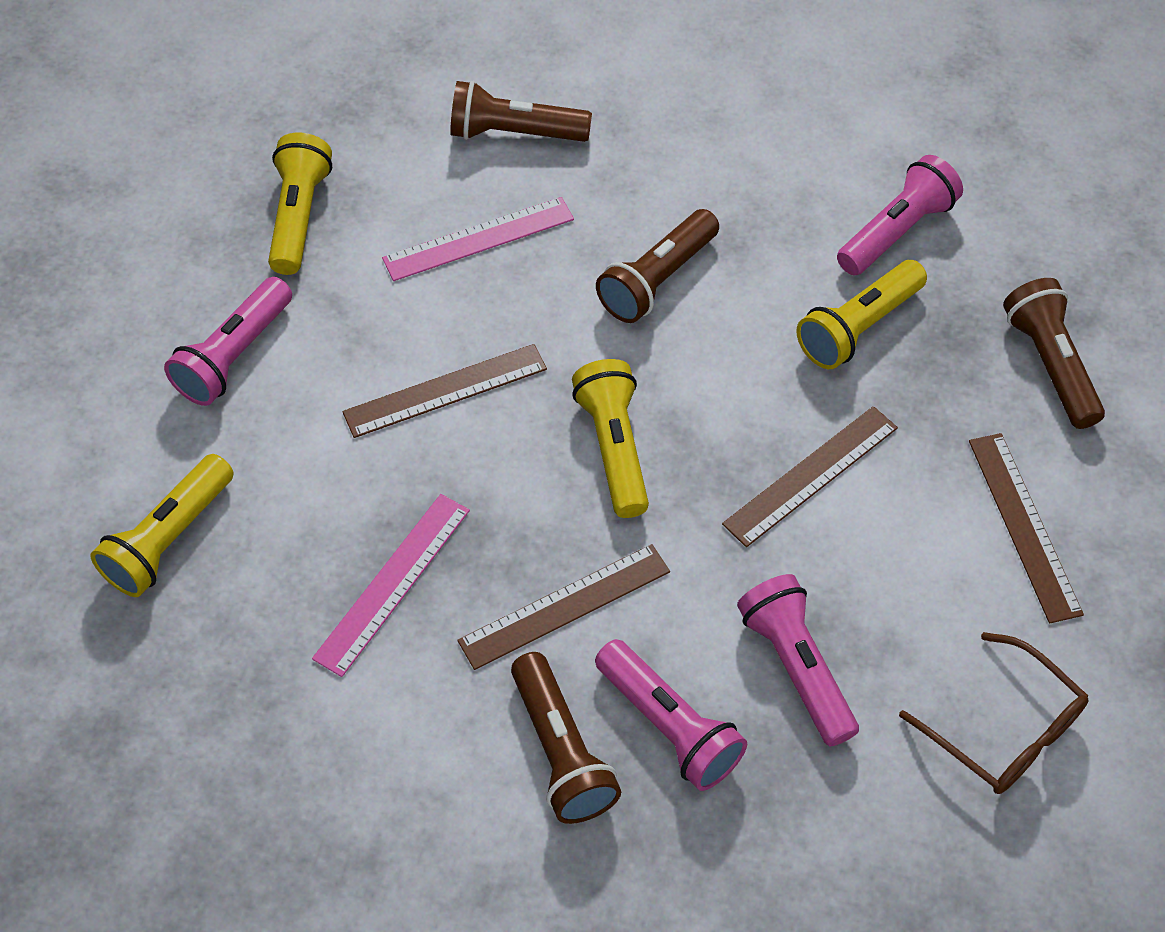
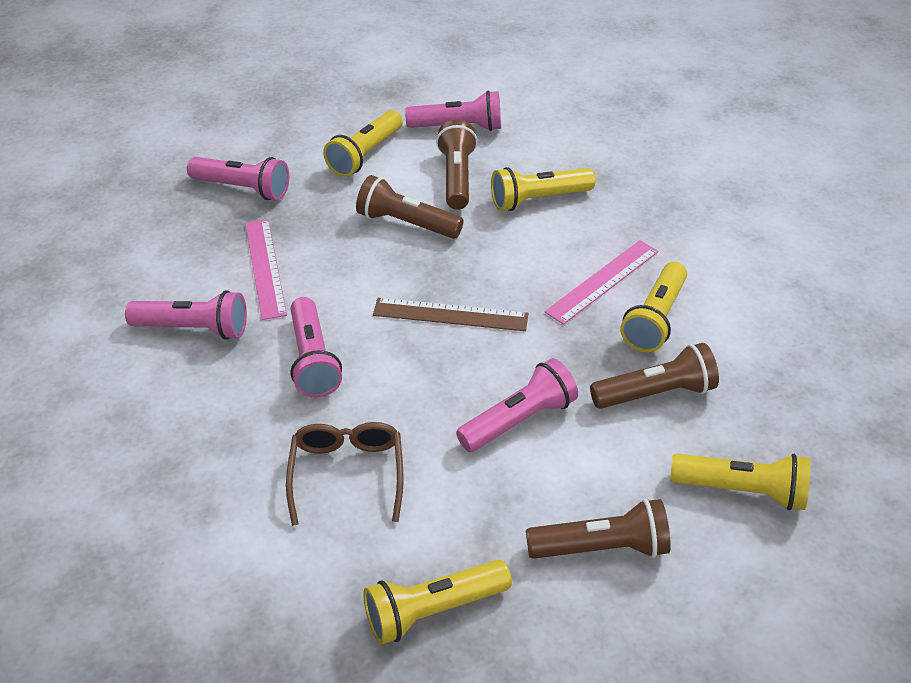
brown ruler: 4 -> 1
pink flashlight: 4 -> 5
yellow flashlight: 4 -> 5

